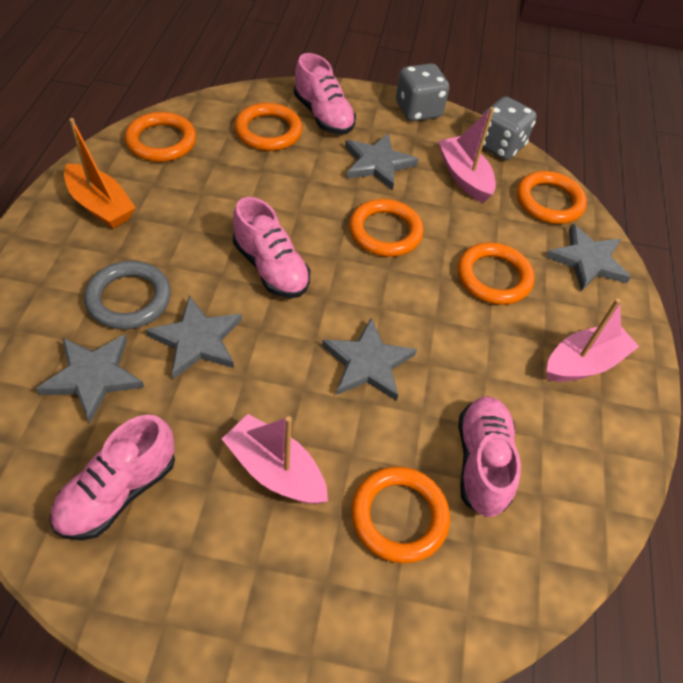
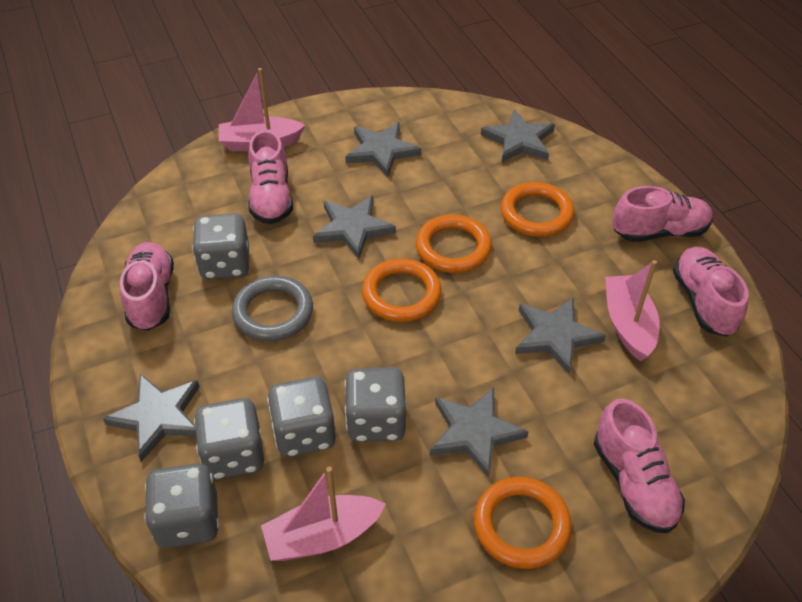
grey dice: 2 -> 5
grey star: 5 -> 6
orange boat: 1 -> 0
orange ring: 6 -> 4
pink shoe: 4 -> 5

